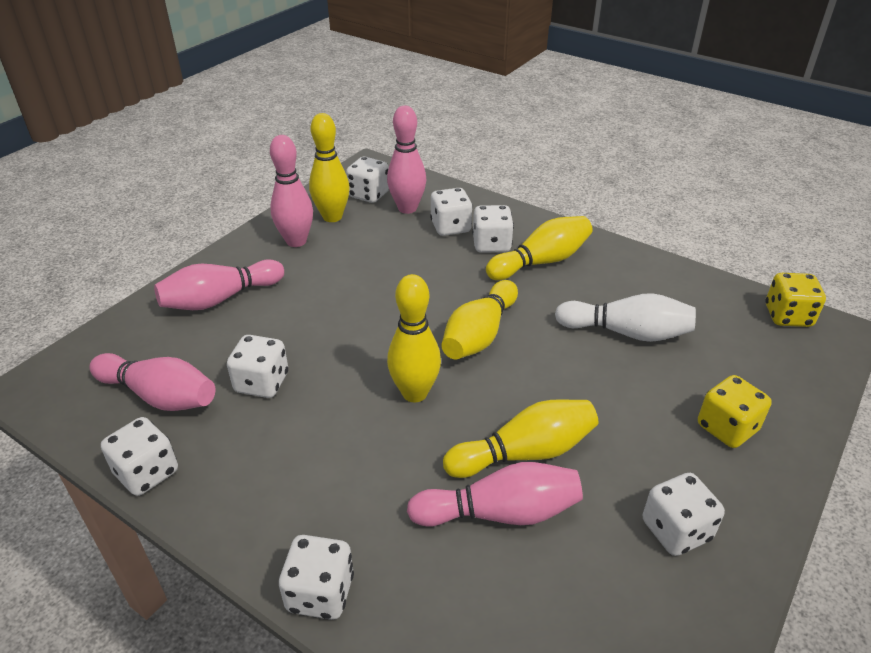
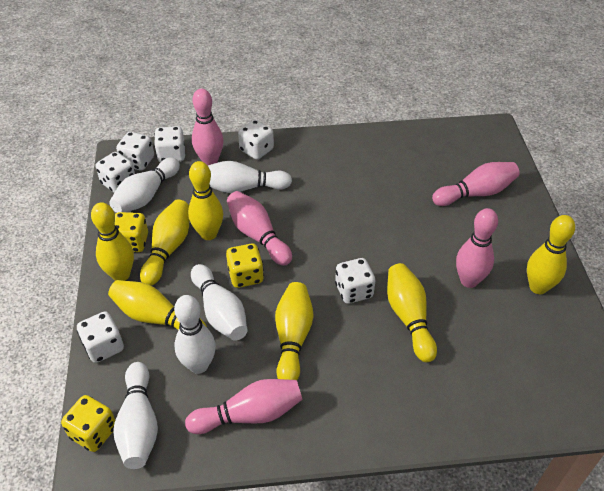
white bowling pin: 1 -> 5
white dice: 7 -> 6
yellow bowling pin: 5 -> 7
yellow dice: 2 -> 3

